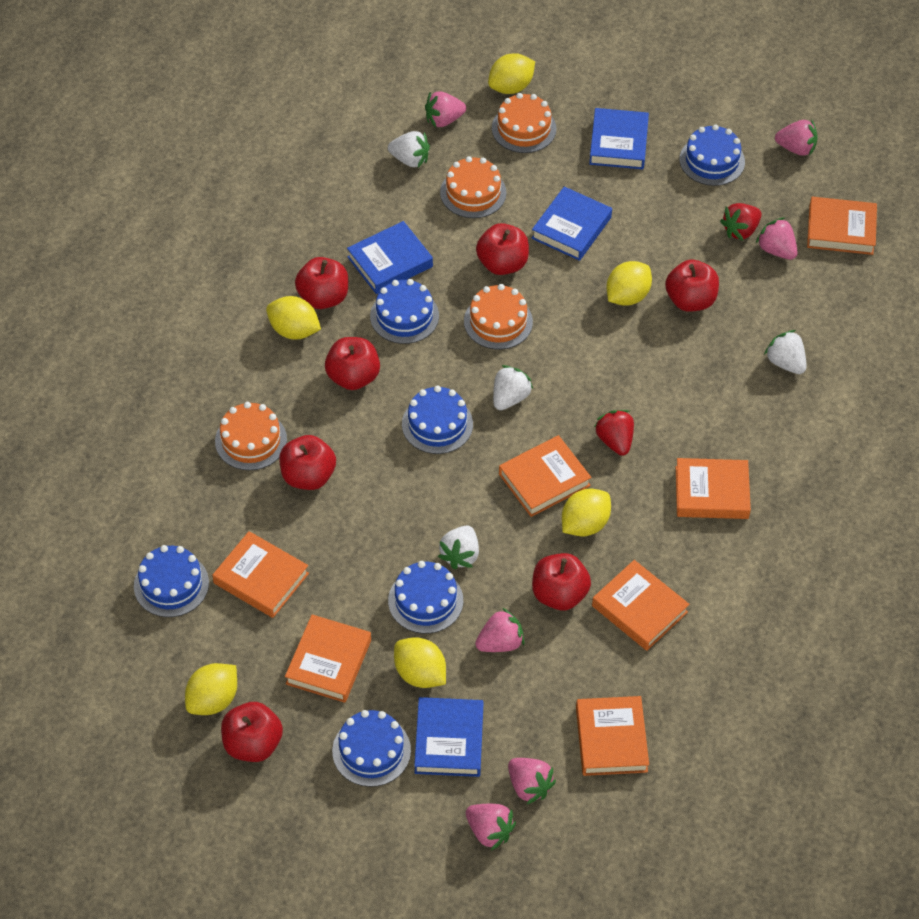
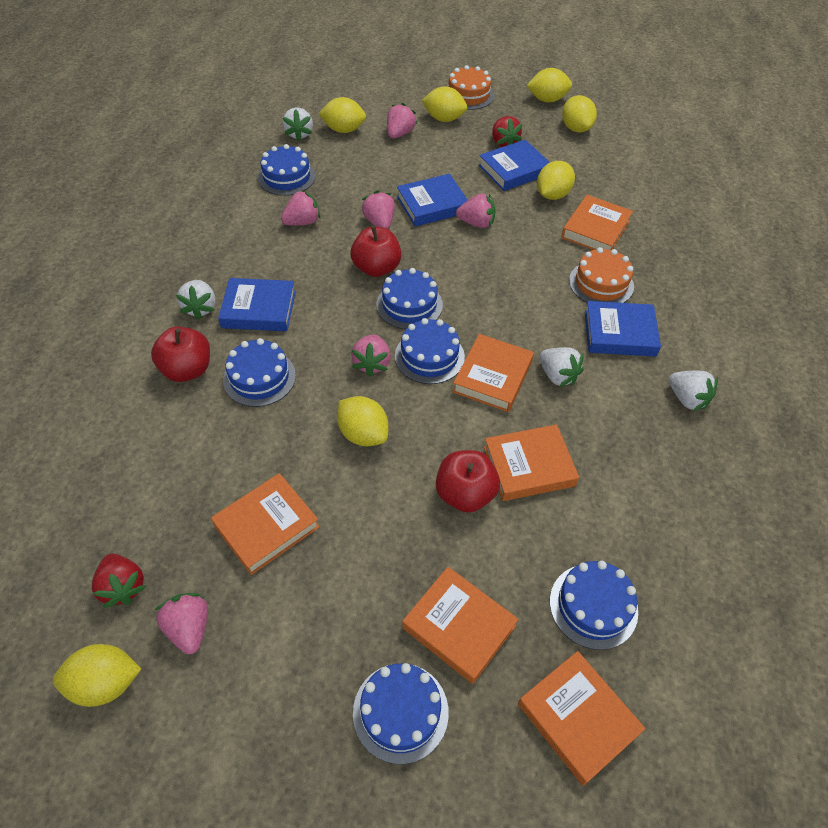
orange book: 7 -> 6
orange cake: 4 -> 2
red apple: 7 -> 3
yellow lemon: 6 -> 7

